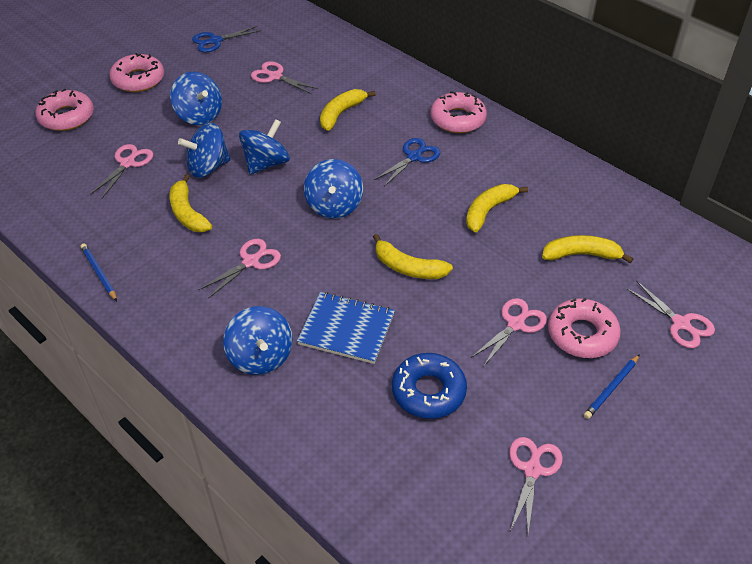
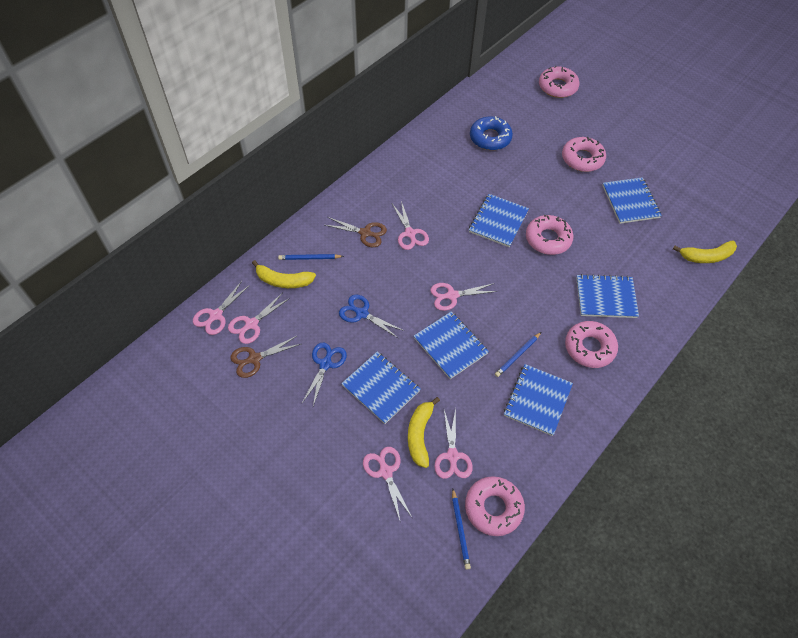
blue notebook: 1 -> 6
blue pencil: 2 -> 3
blue spinning top: 5 -> 0
brown scissors: 0 -> 2
pink donut: 4 -> 5
yellow banana: 5 -> 3

